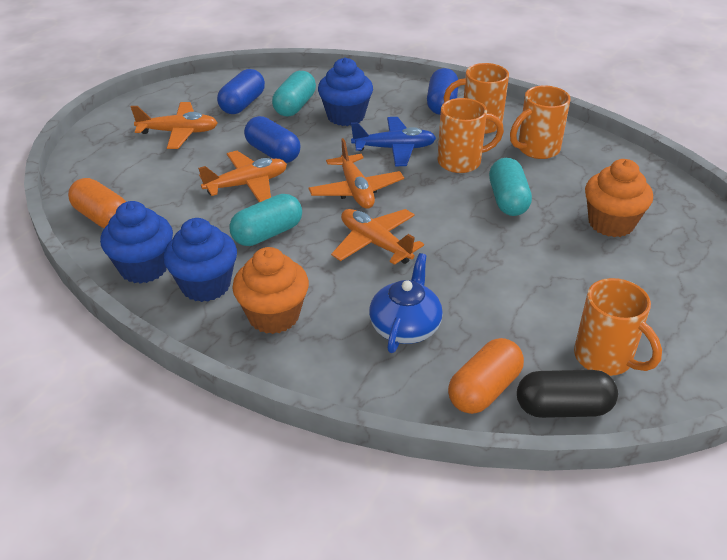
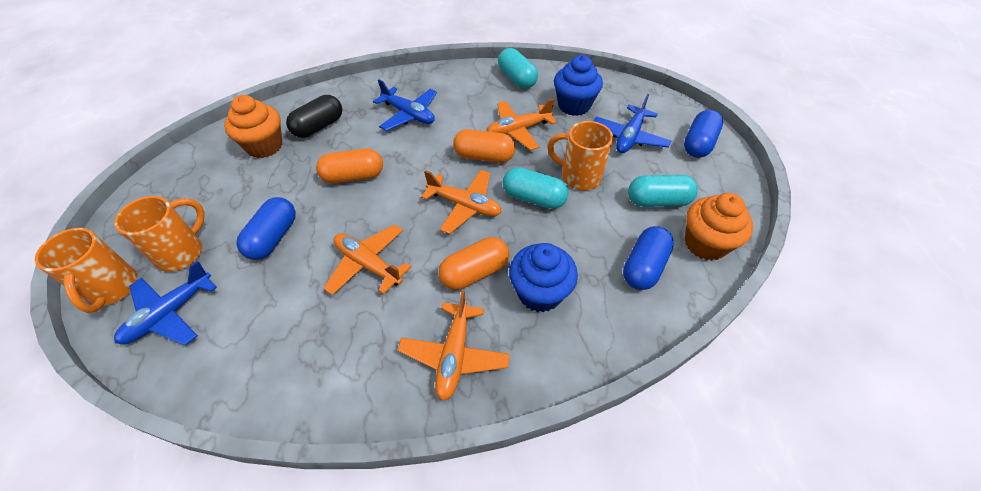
blue cupcake: 3 -> 2
blue plane: 1 -> 3
blue teapot: 1 -> 0
orange capsule: 2 -> 3
orange mug: 4 -> 3

